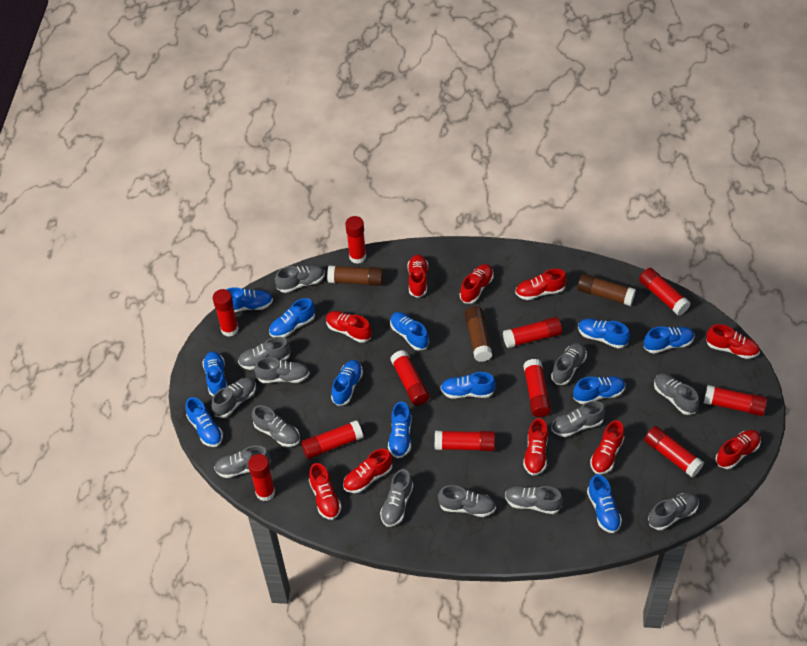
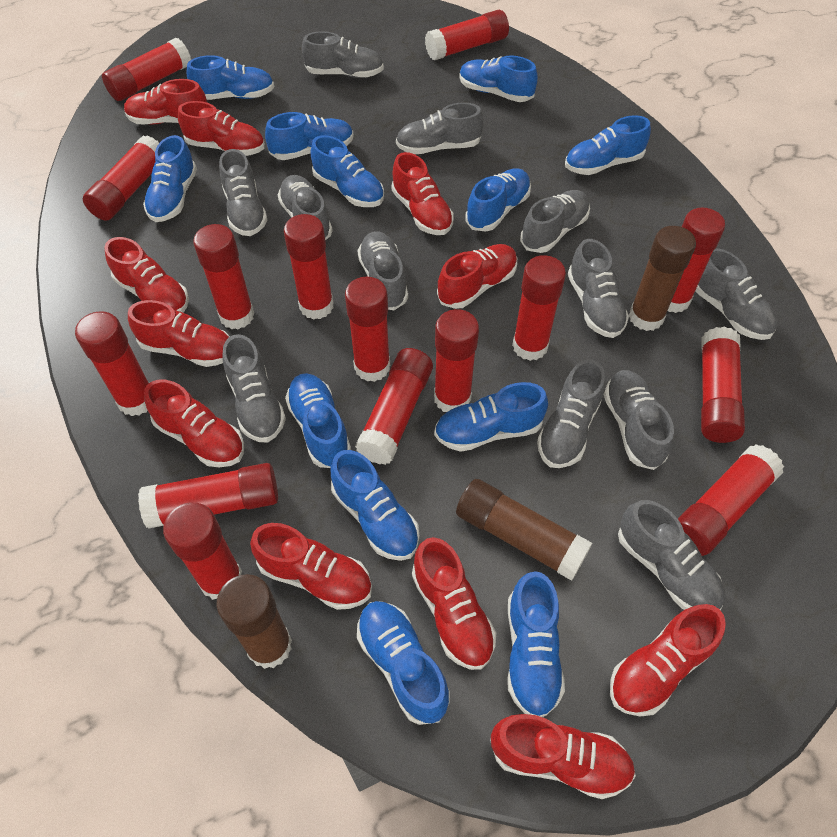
grey shoe: 13 -> 12
red glue stick: 11 -> 15
red shoe: 10 -> 11

